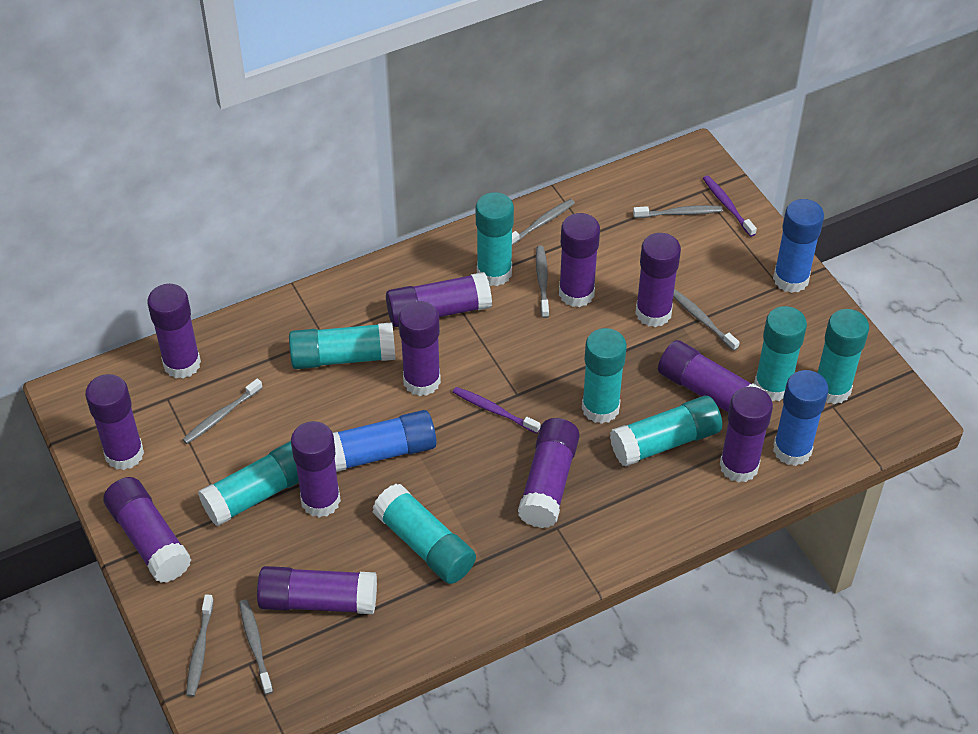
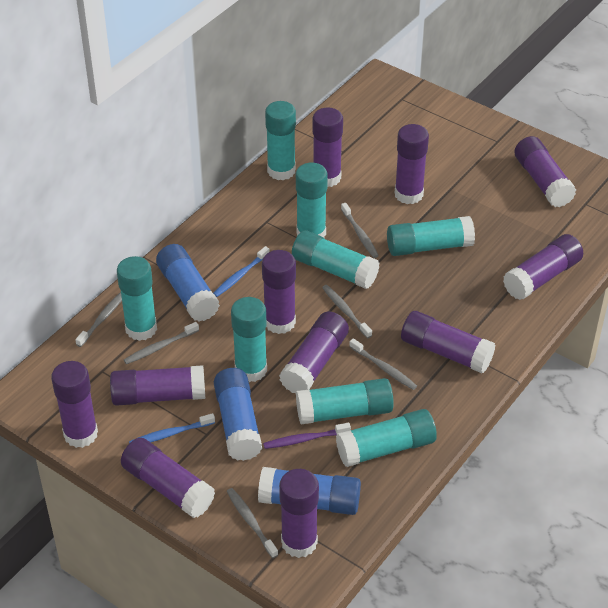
blue toothbrush: 0 -> 2
grey toothbrush: 7 -> 6
purple glue stick: 12 -> 11
purple toothbrush: 2 -> 1

